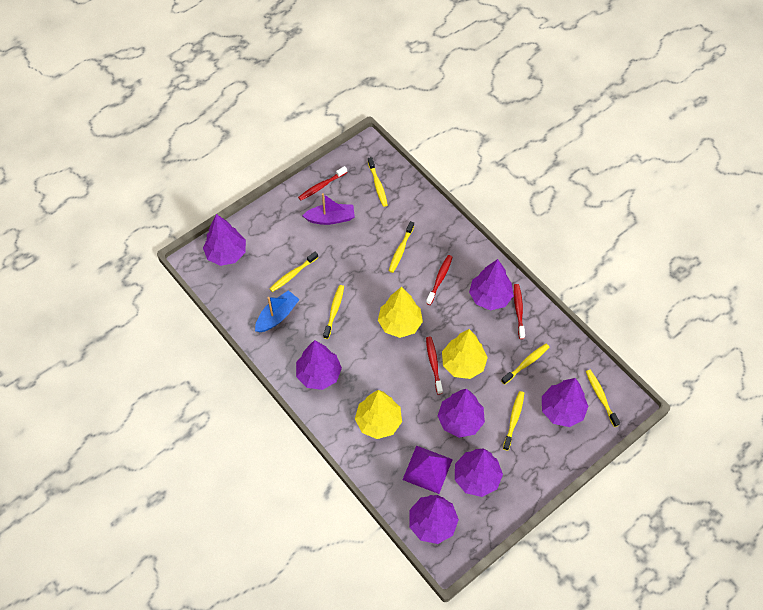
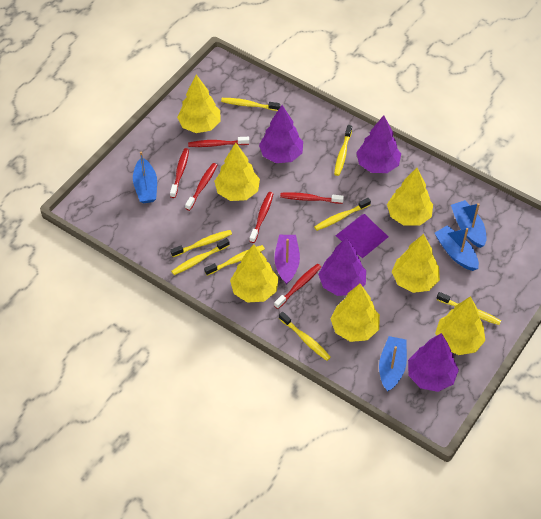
blue boat: 1 -> 4
purple tree: 7 -> 4
red toothbrush: 4 -> 6
yellow toothbrush: 7 -> 8
yellow tree: 3 -> 7

